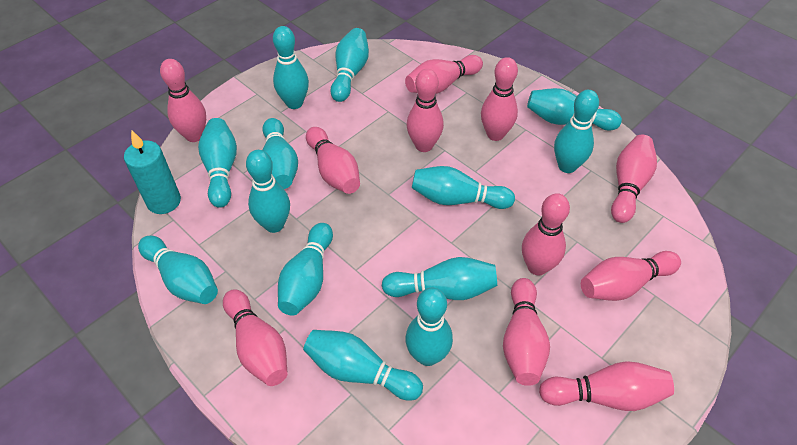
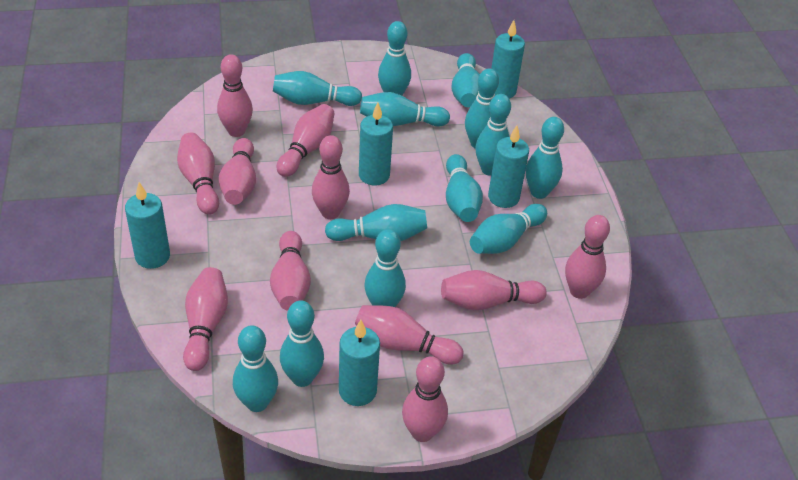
turquoise candle: 1 -> 5

